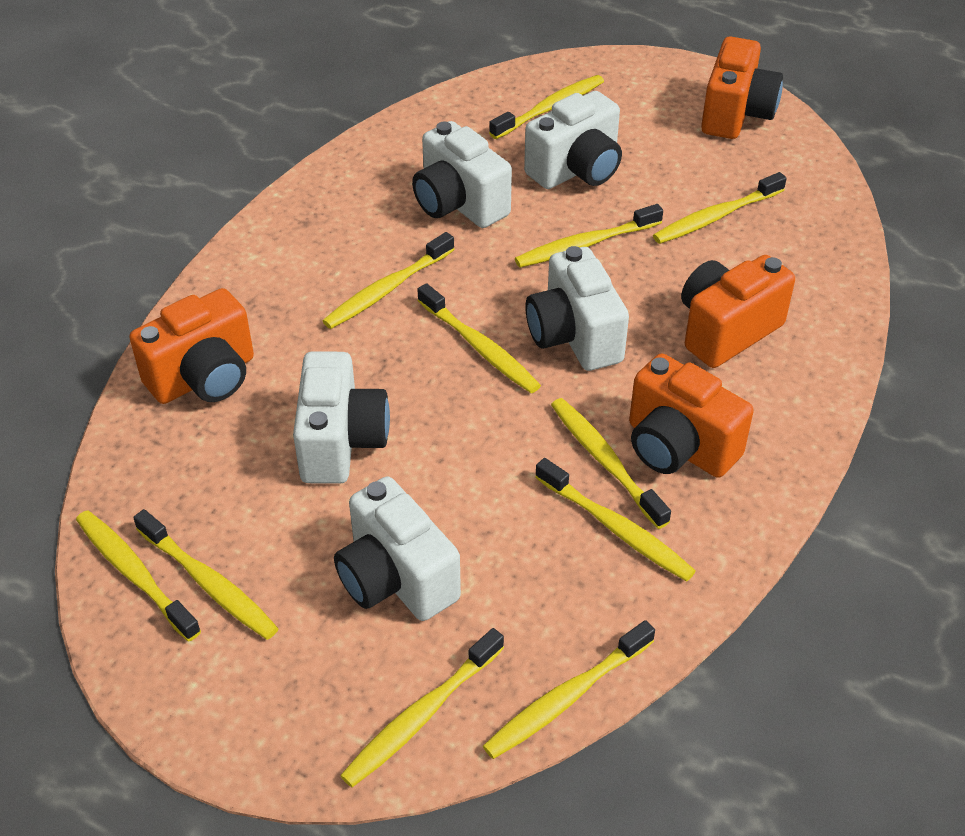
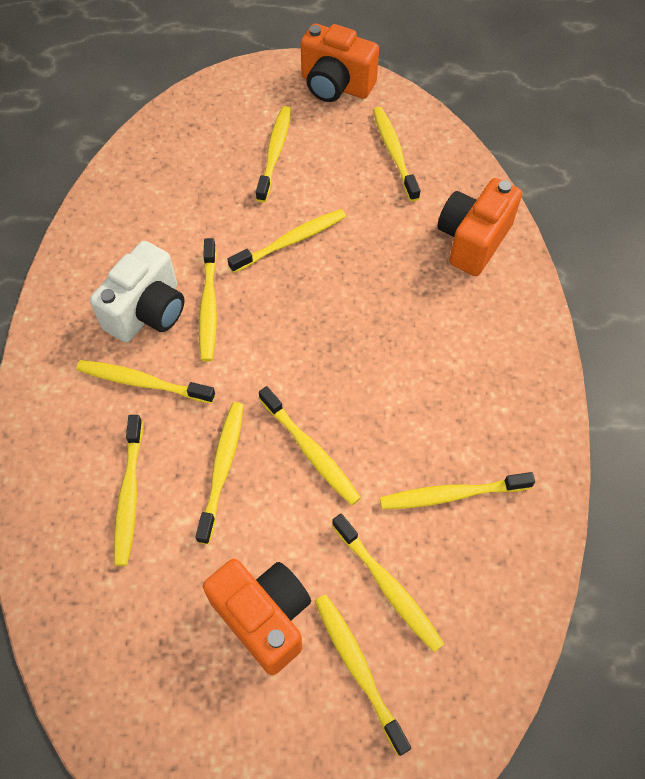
orange camera: 4 -> 3
white camera: 5 -> 1

